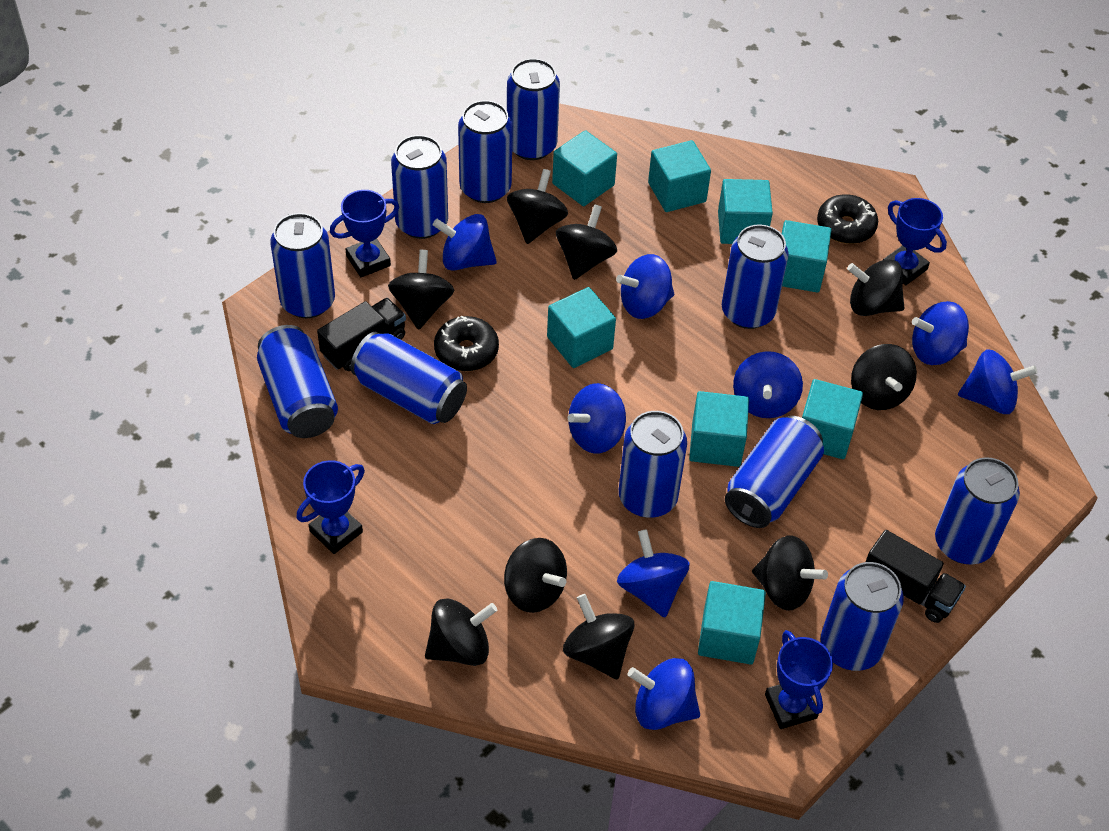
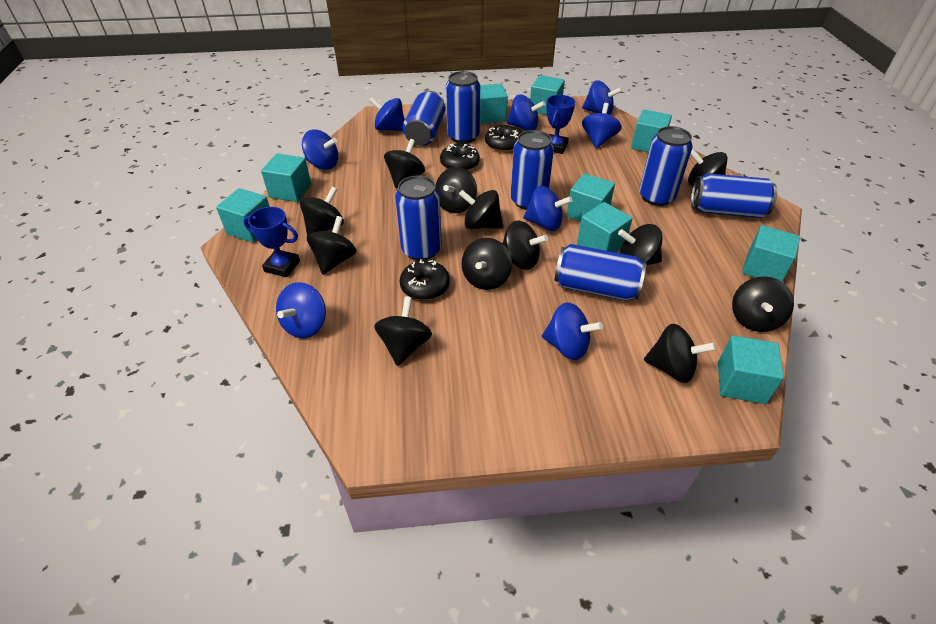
black donut: 2 -> 3
black spinning top: 9 -> 12
black truck: 2 -> 0
blue can: 11 -> 7
blue trophy: 4 -> 2
turquoise cube: 8 -> 9

